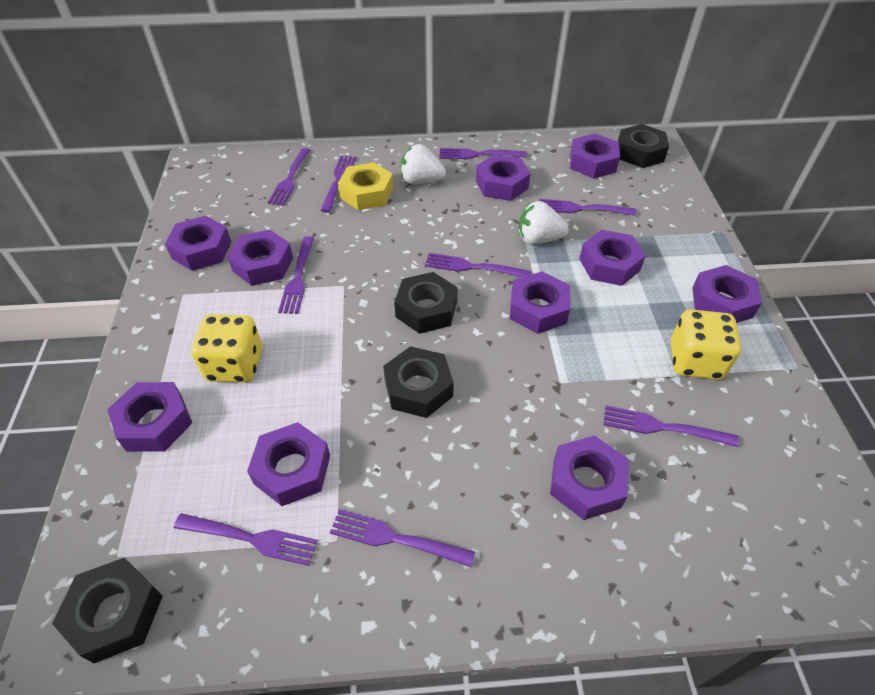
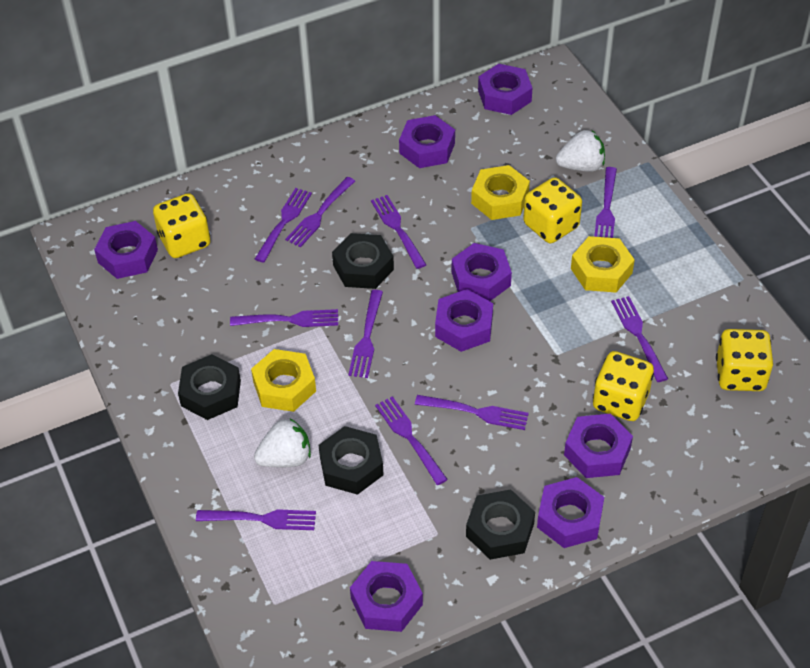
purple fork: 9 -> 10
purple nut: 10 -> 8
yellow dice: 2 -> 4
yellow nut: 1 -> 3

